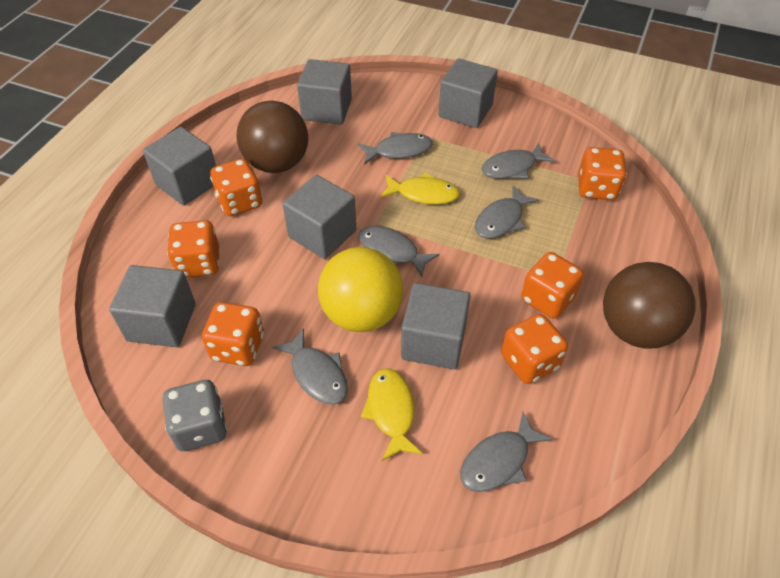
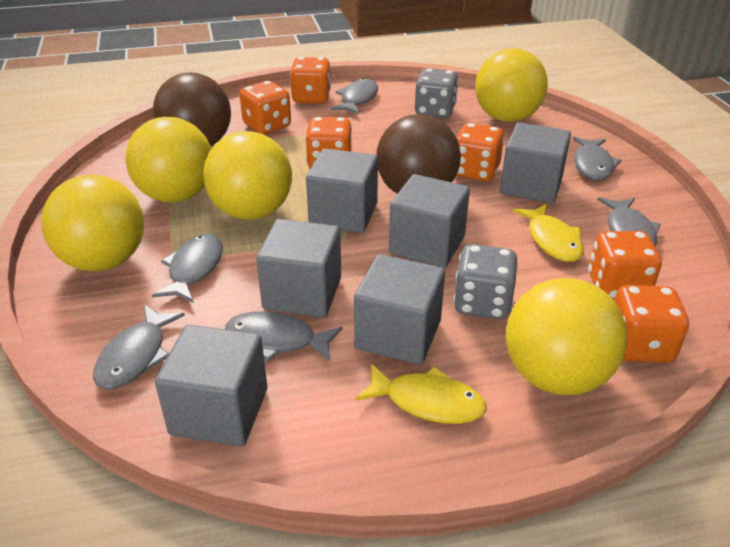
grey dice: 1 -> 2
yellow ball: 1 -> 5

